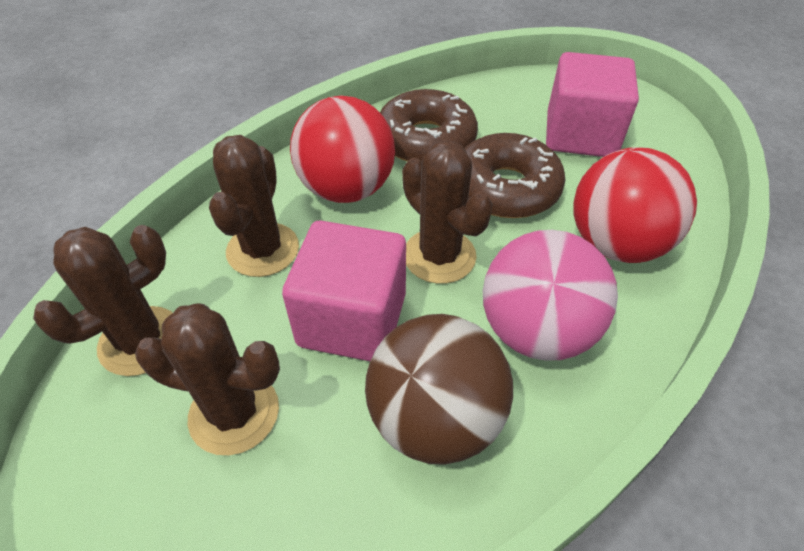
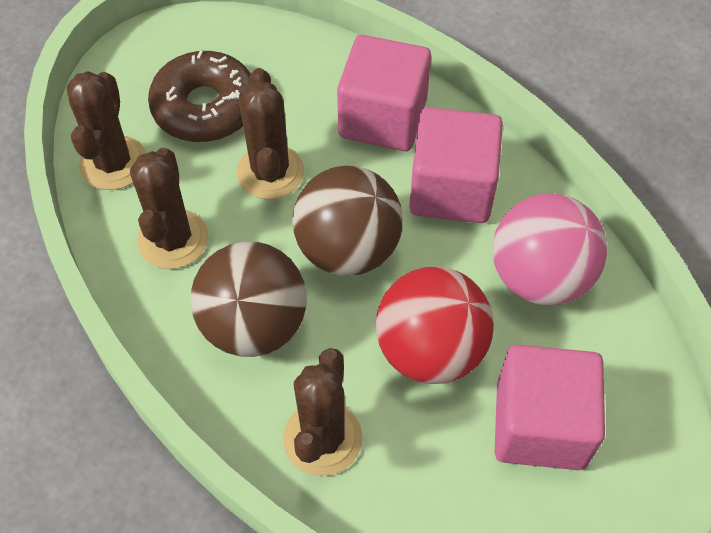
brown ball: 1 -> 2
brown donut: 2 -> 1
pink cube: 2 -> 3
red ball: 2 -> 1

